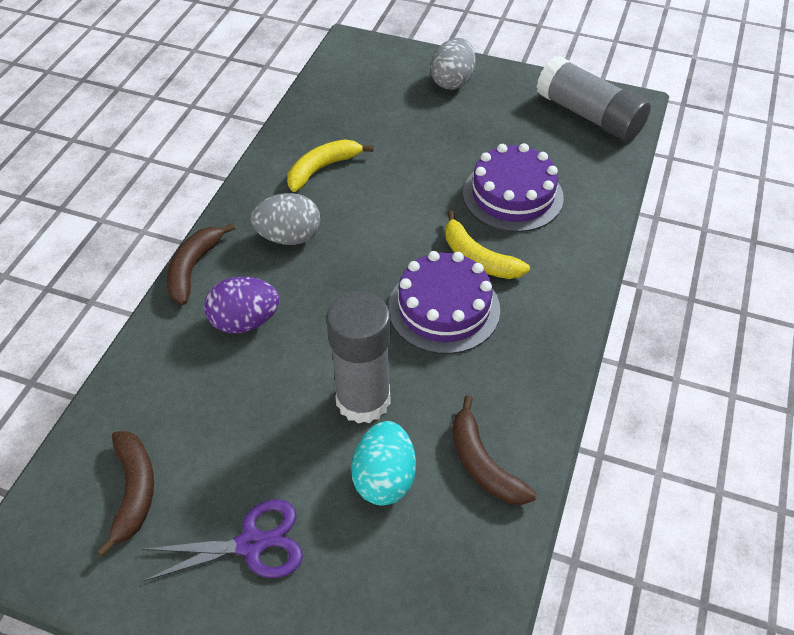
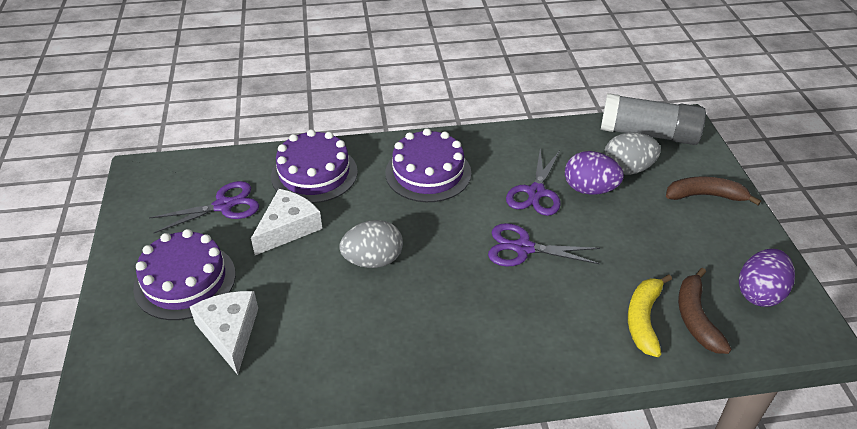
brown banana: 3 -> 2
grey glue stick: 2 -> 1
purple cake: 2 -> 3
purple egg: 1 -> 2
purple scissors: 1 -> 3
turquoise egg: 1 -> 0
white cheese: 0 -> 2
yellow banana: 2 -> 1

